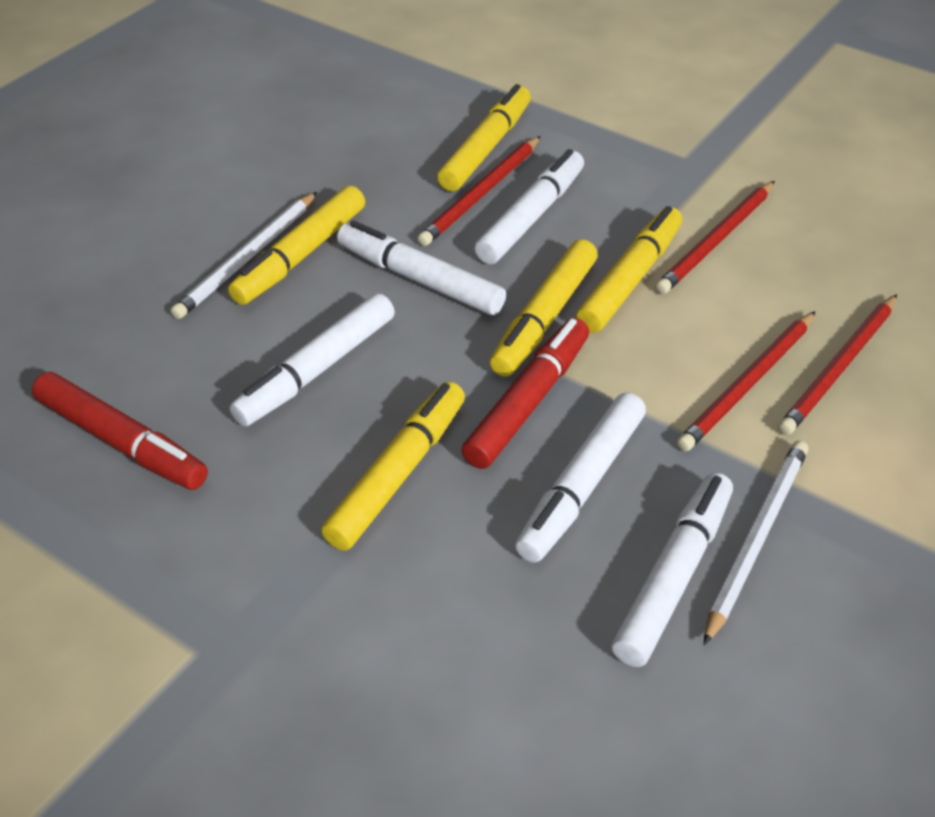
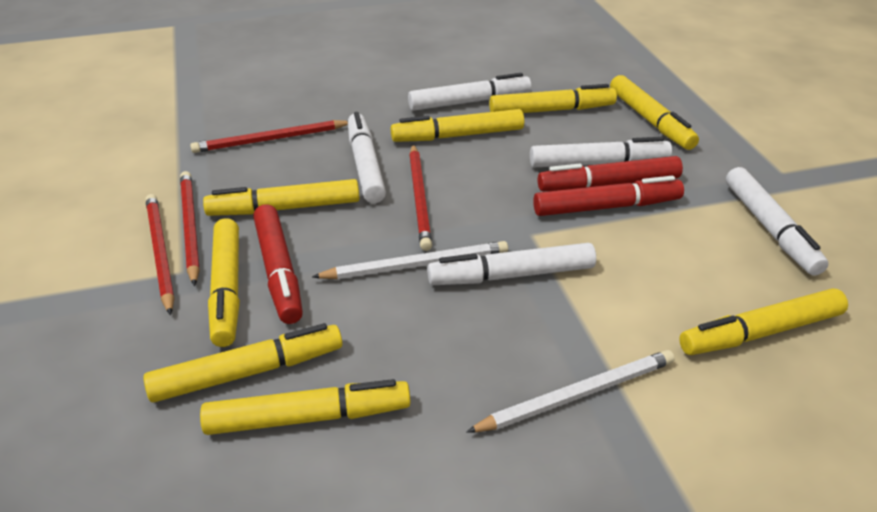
red marker: 2 -> 3
yellow marker: 5 -> 8

